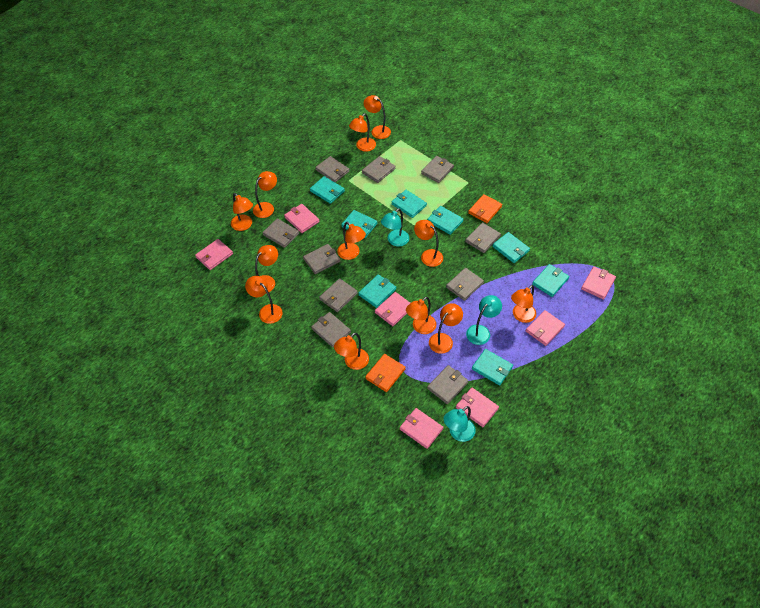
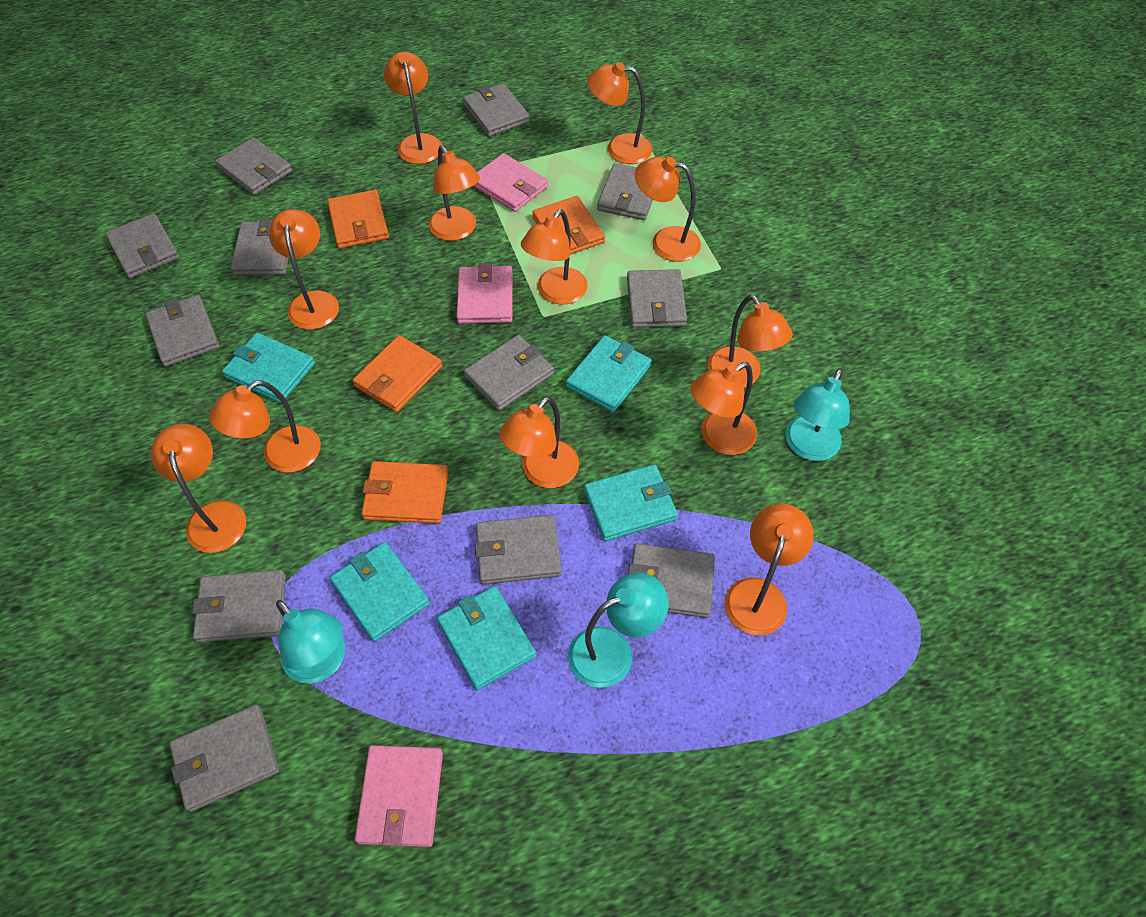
grey wallet: 10 -> 12
orange wallet: 2 -> 4
pink wallet: 7 -> 3
turquoise wallet: 8 -> 5

